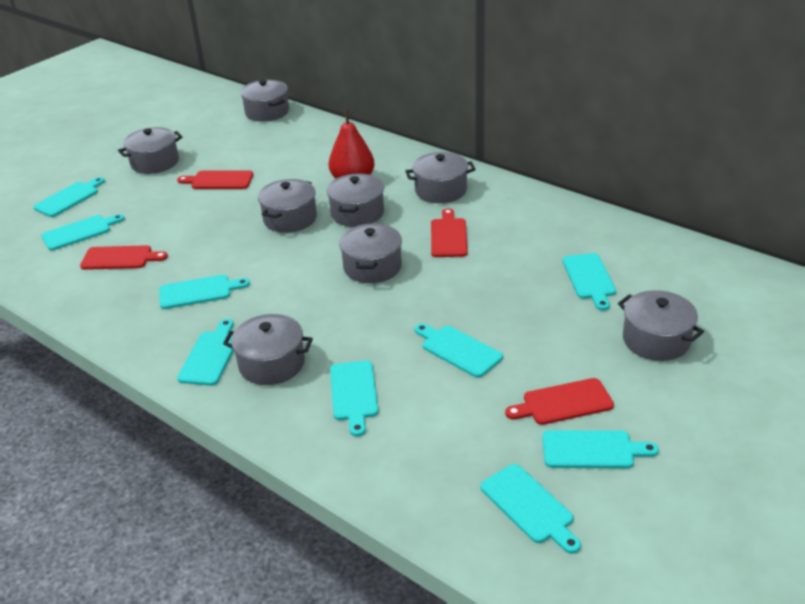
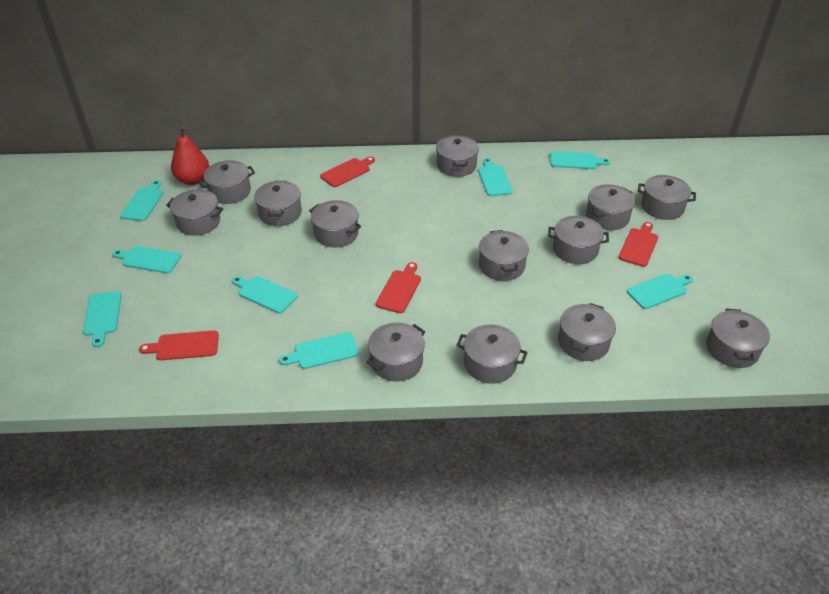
grey pot: 8 -> 13
turquoise cutting board: 9 -> 8

